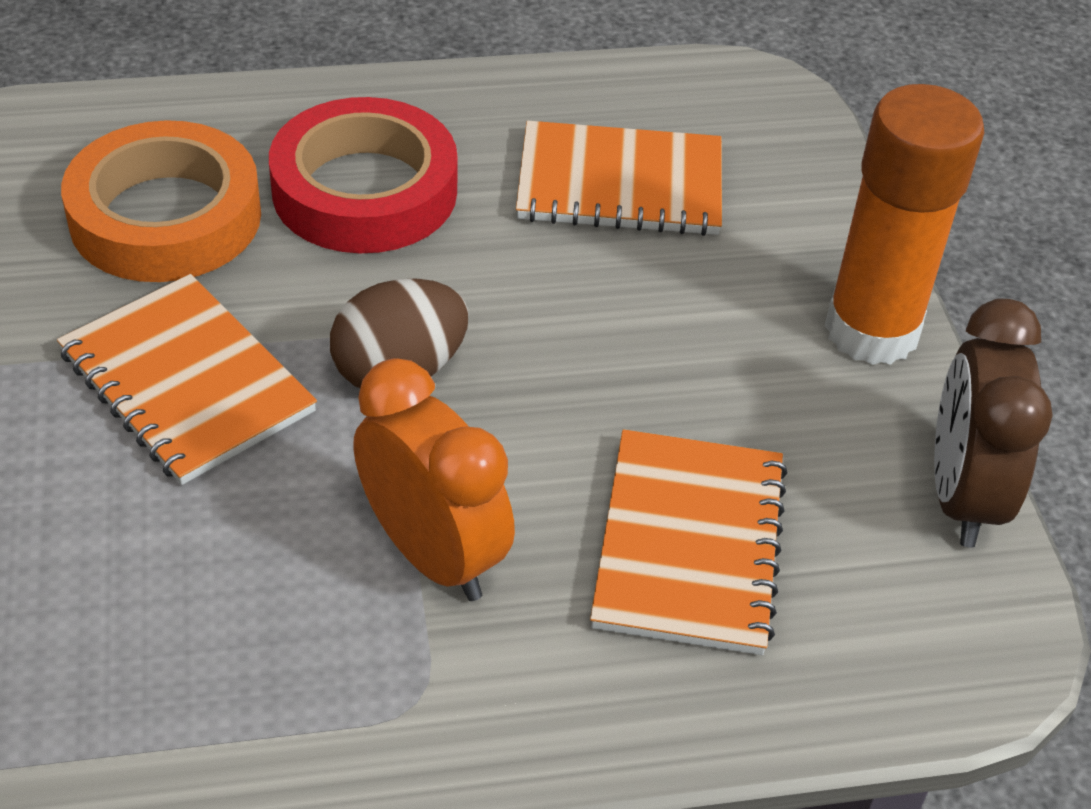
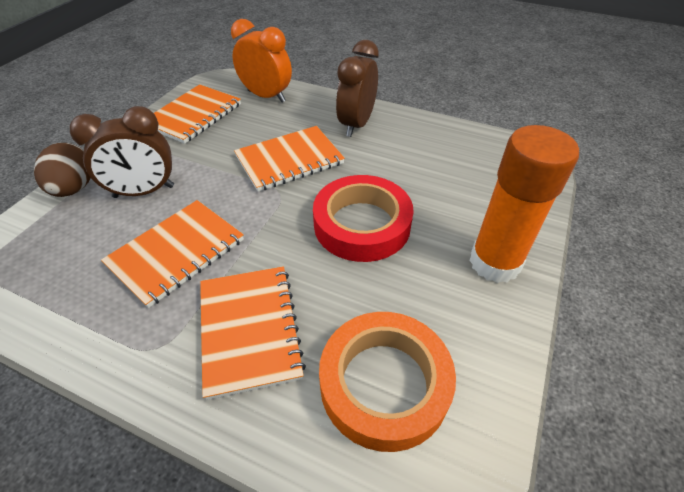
brown clock: 1 -> 2
orange notebook: 3 -> 4

